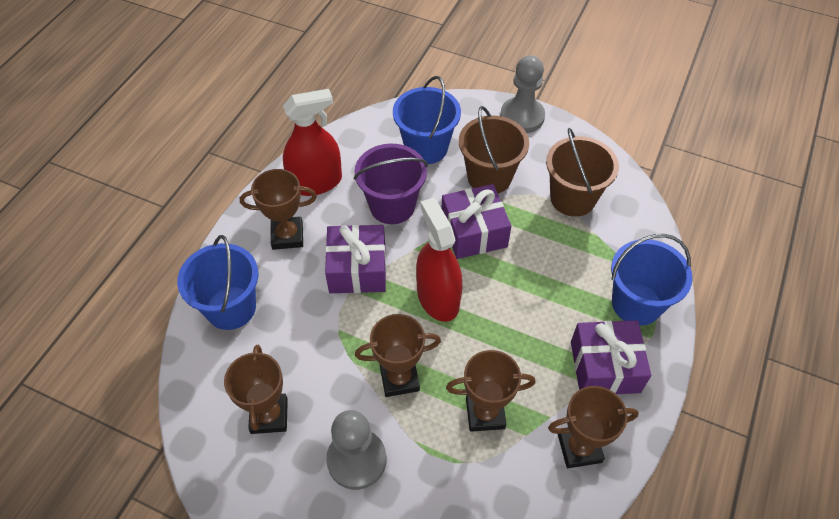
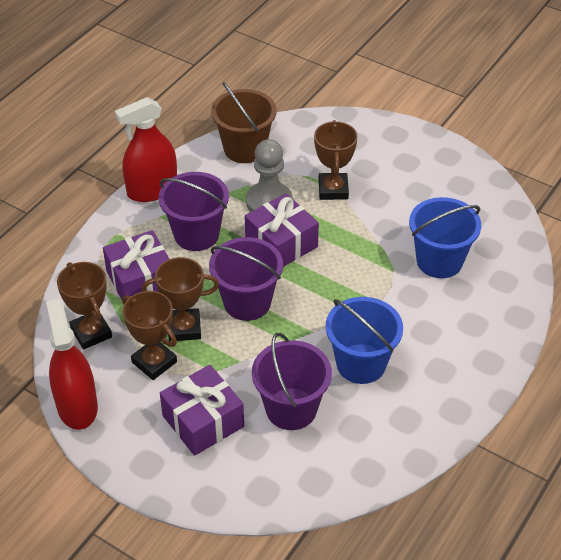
blue bucket: 3 -> 2
brown bucket: 2 -> 1
brown trophy: 5 -> 4
grey pawn: 2 -> 1
purple bucket: 1 -> 3

